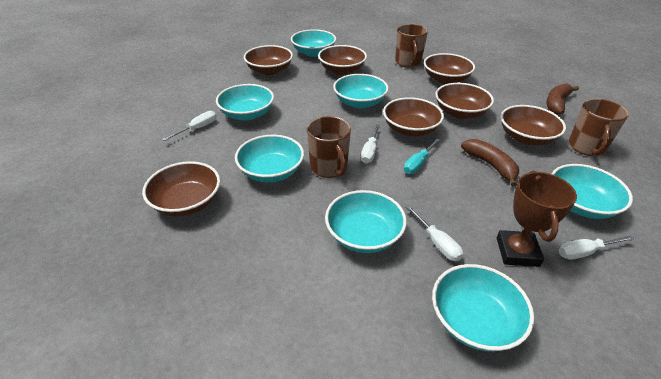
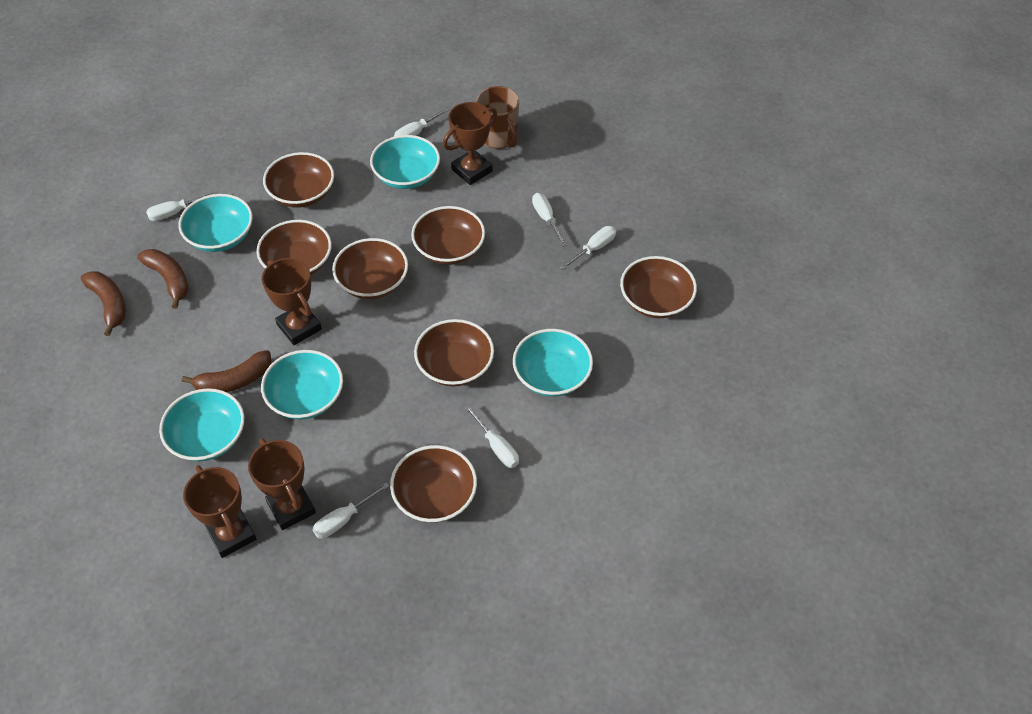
brown banana: 2 -> 3
brown mug: 3 -> 1
brown trophy: 1 -> 4
turquoise bowl: 7 -> 5
turquoise screwdriver: 1 -> 0
white screwdriver: 4 -> 6

